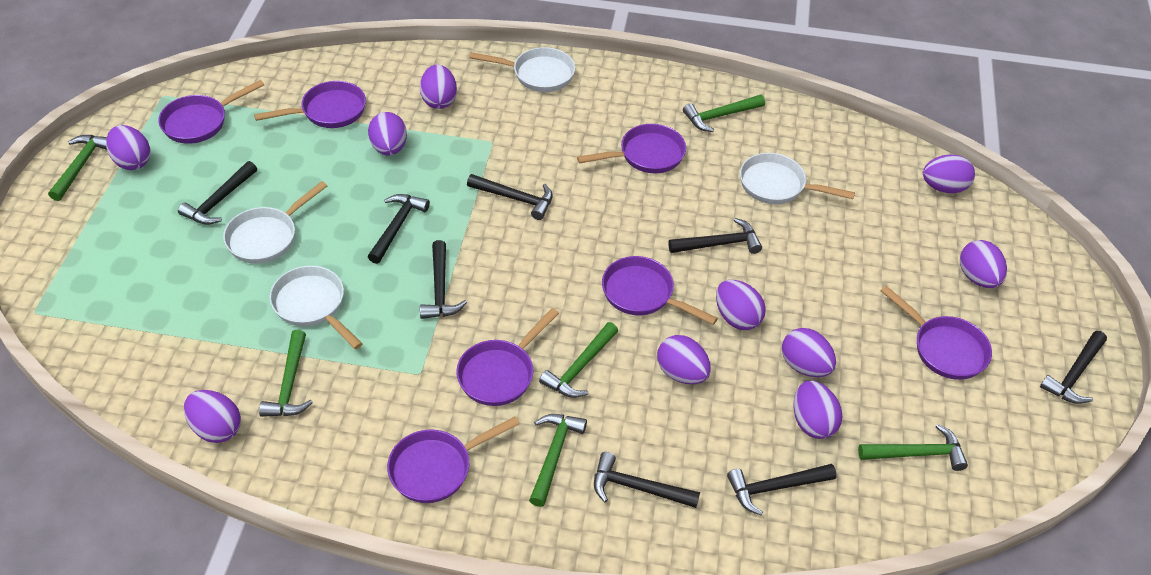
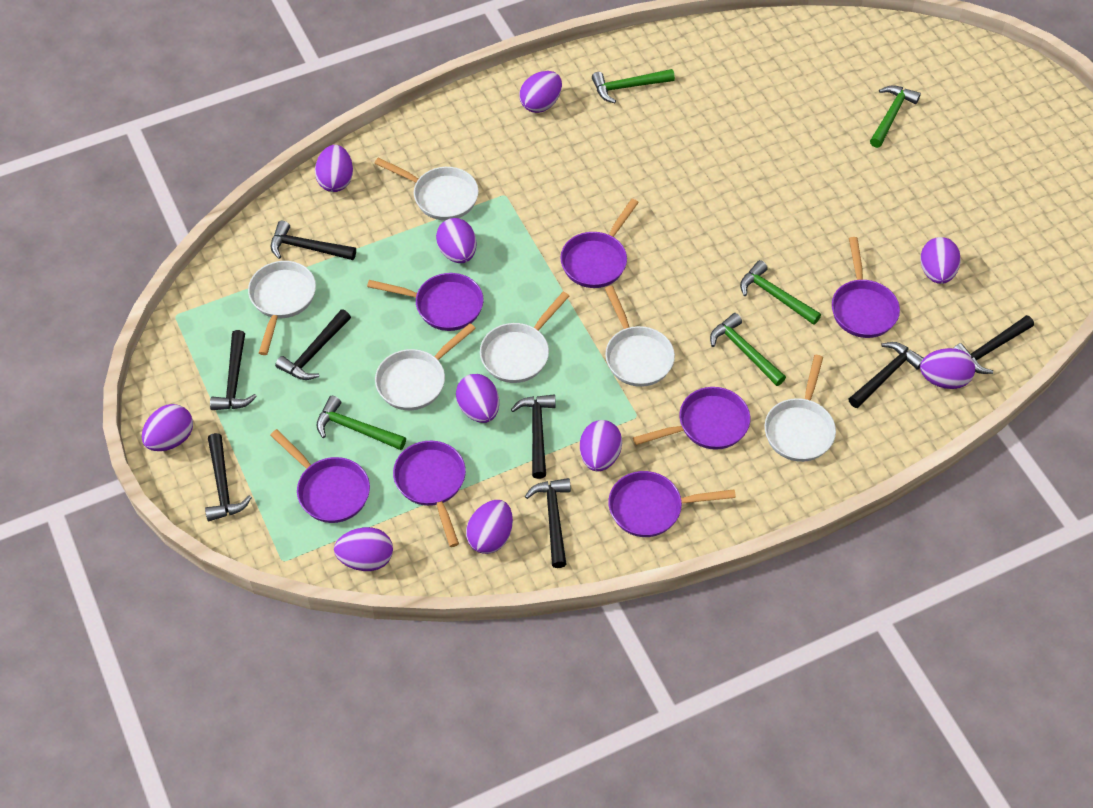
green hammer: 6 -> 5
white pan: 4 -> 6

